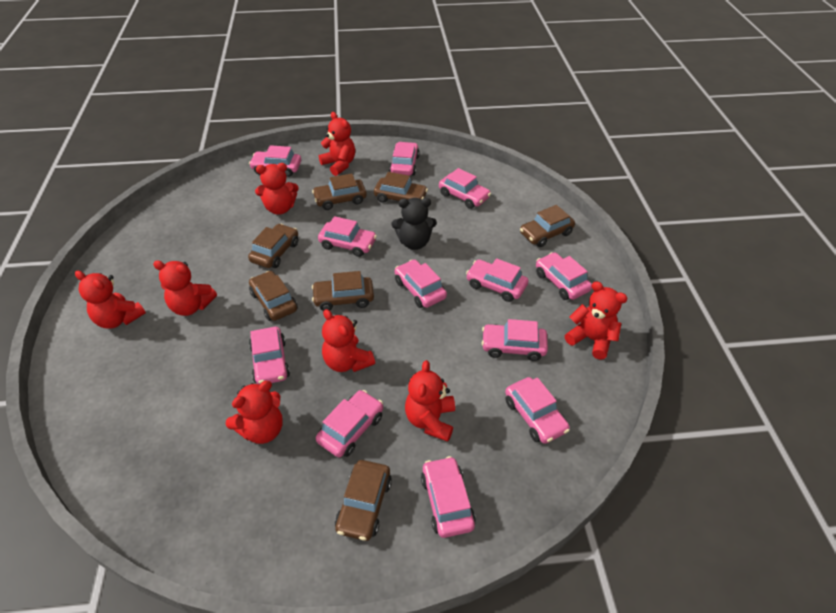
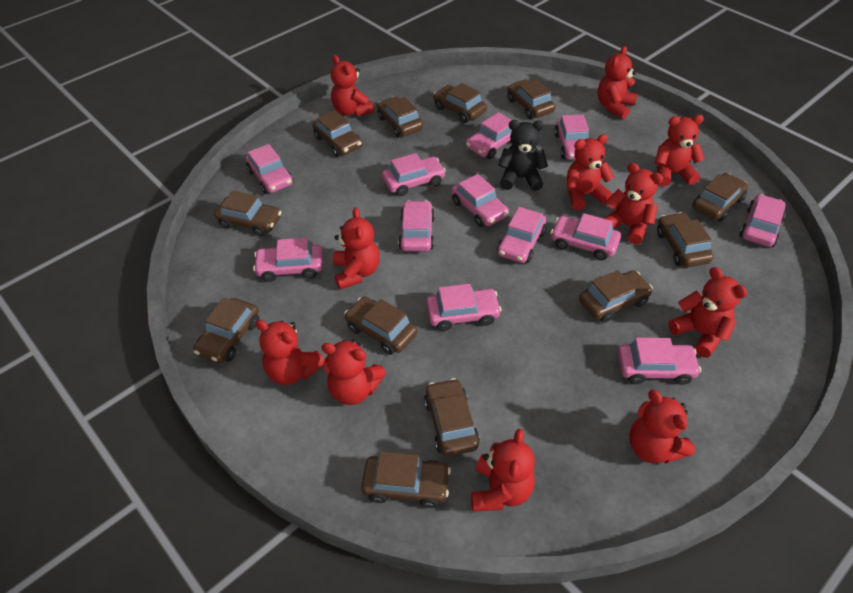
brown car: 7 -> 12
red teddy bear: 8 -> 11

